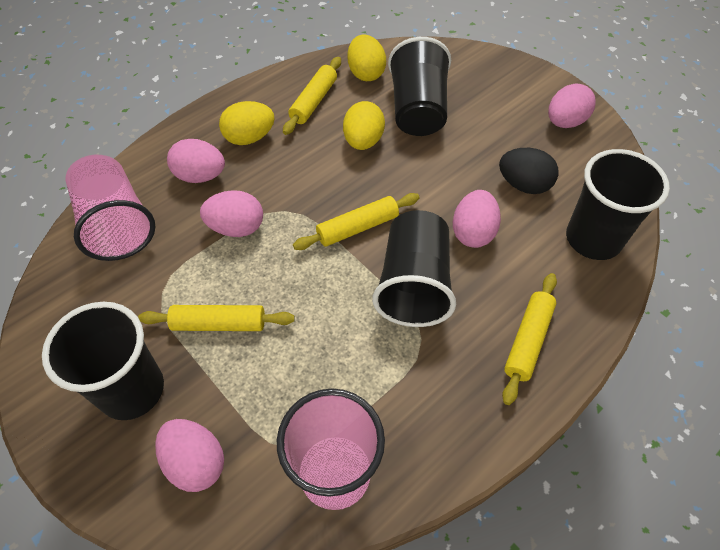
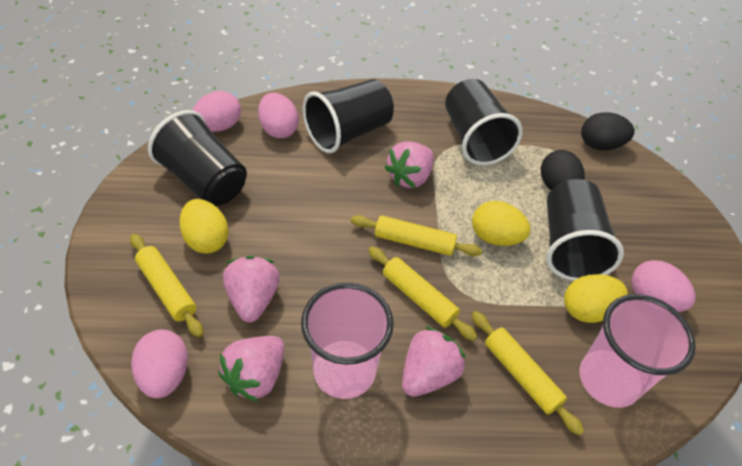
black egg: 1 -> 2
pink egg: 5 -> 4
pink strawberry: 0 -> 4

